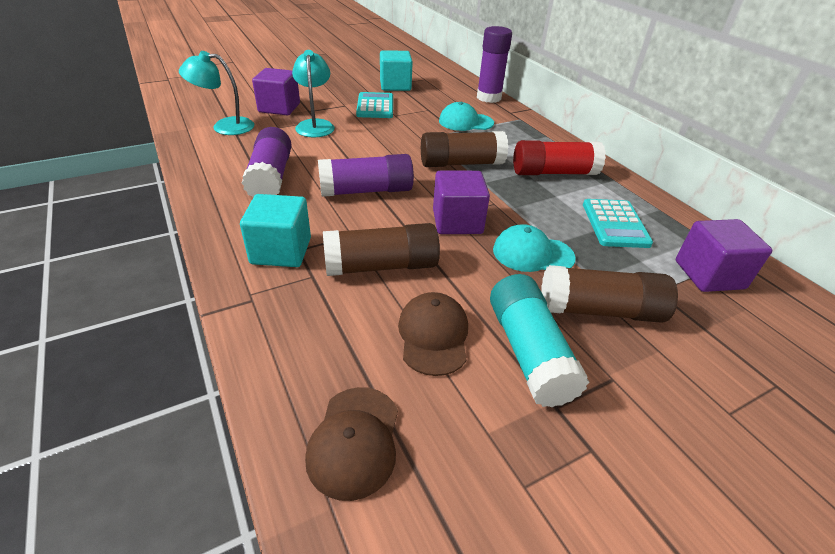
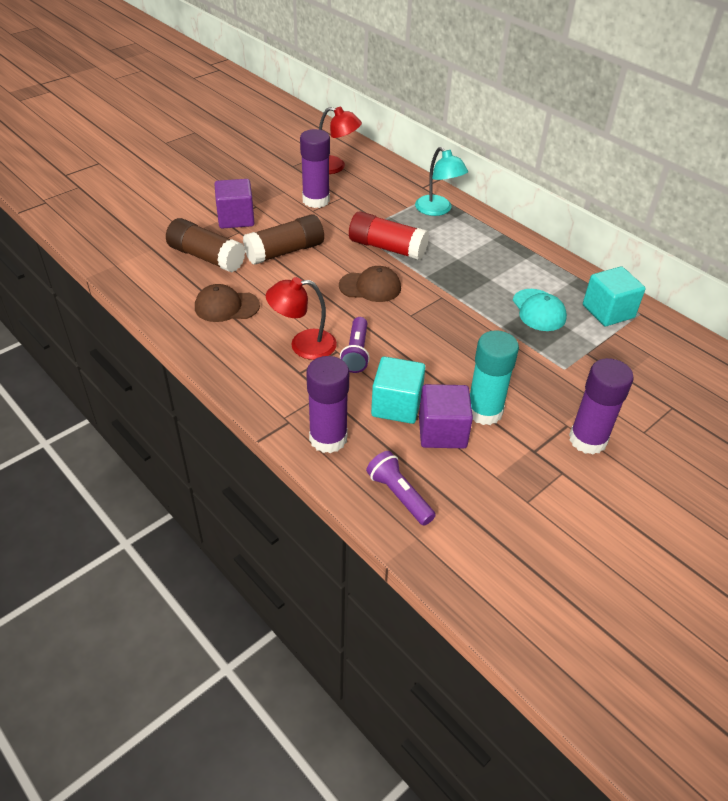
brown glue stick: 3 -> 2
purple cube: 3 -> 2
purple flashlight: 0 -> 2
red lamp: 0 -> 2
turquoise calculator: 2 -> 0
turquoise cap: 2 -> 1
turquoise lamp: 2 -> 1

